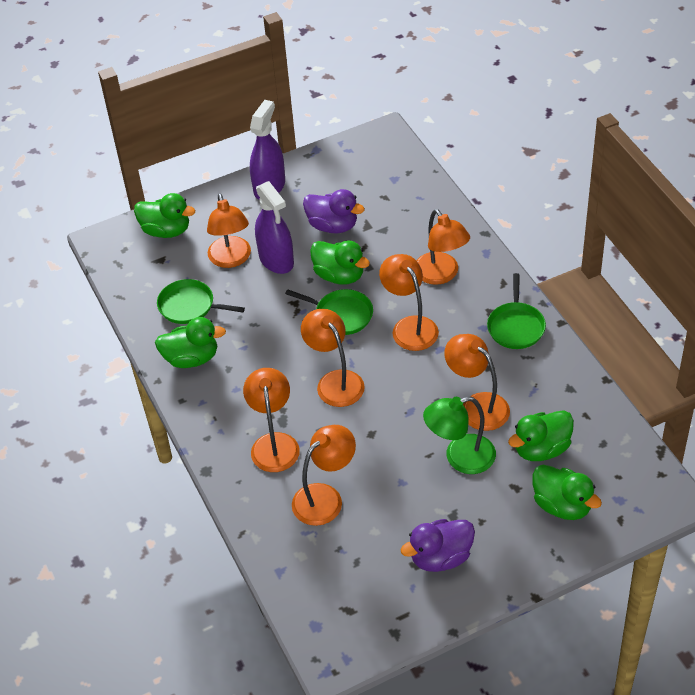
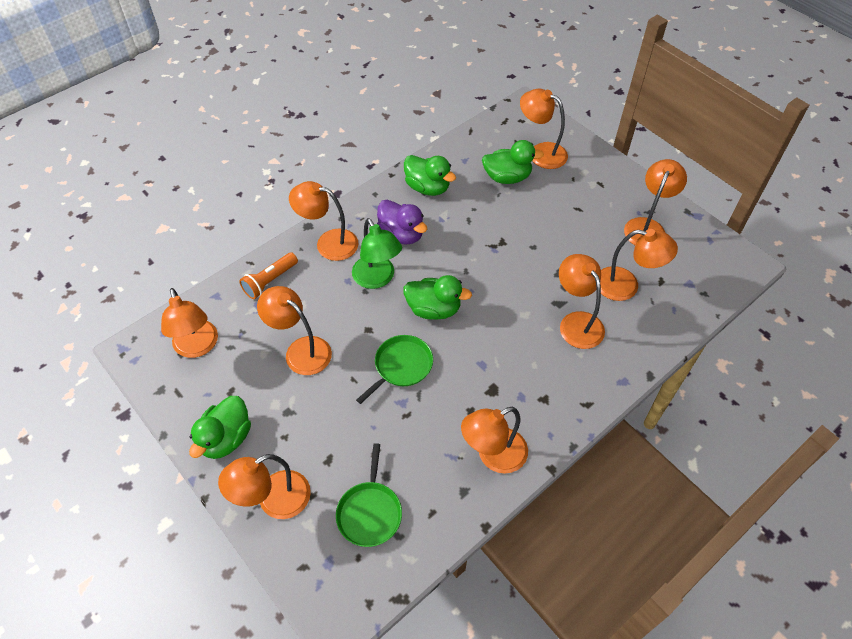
green duck: 5 -> 4
green pan: 3 -> 2
orange flashlight: 0 -> 1
orange lamp: 7 -> 9
purple duck: 2 -> 1
purple spray bottle: 2 -> 0

